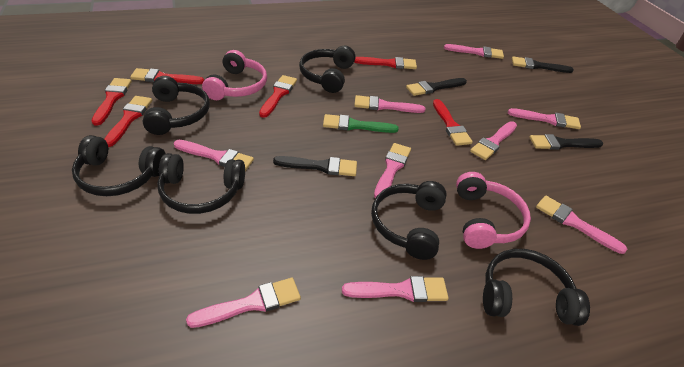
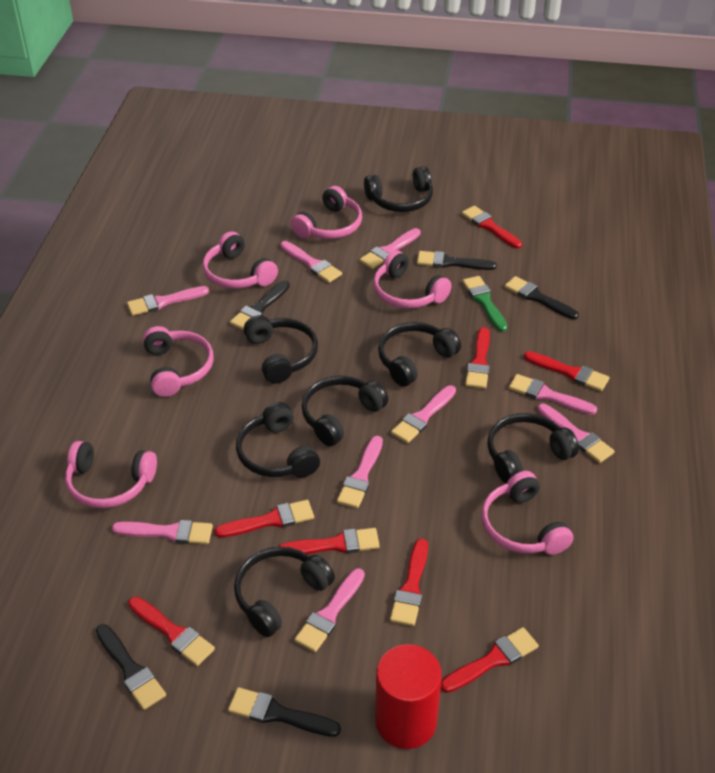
black brush: 4 -> 5
black headphones: 6 -> 7
pink headphones: 2 -> 6
red brush: 6 -> 8
red cylinder: 0 -> 1

